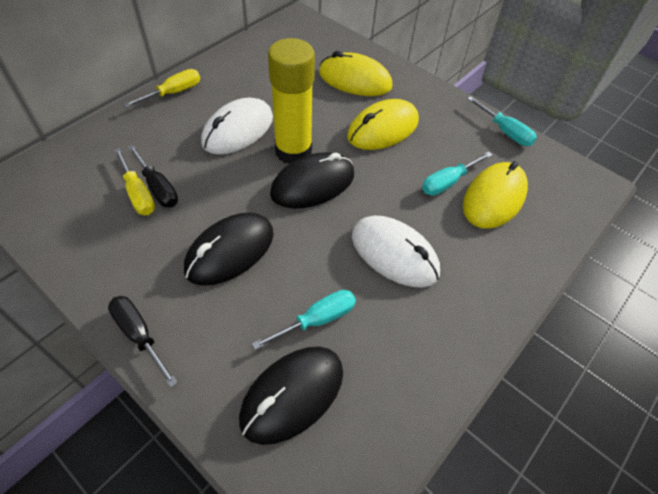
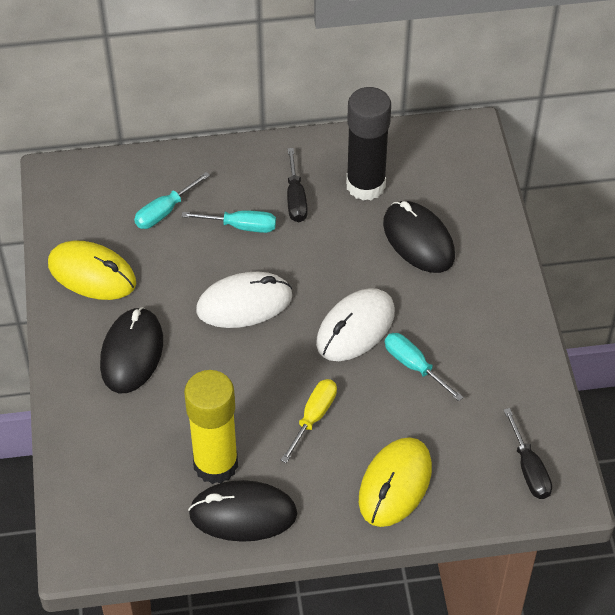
black glue stick: 0 -> 1
yellow mouse: 3 -> 2
yellow screwdriver: 2 -> 1

